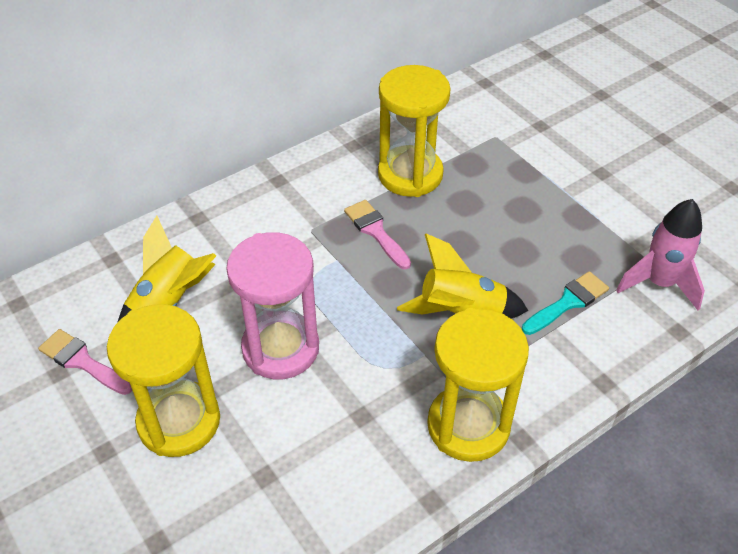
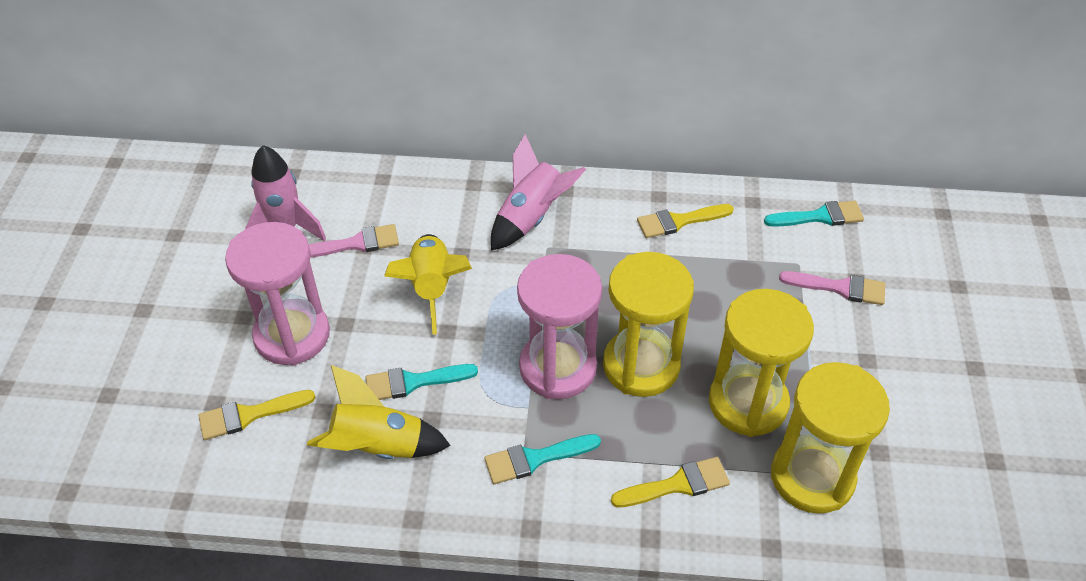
pink hourglass: 1 -> 2
pink rocket: 1 -> 2
turquoise brush: 1 -> 3
yellow brush: 0 -> 3

